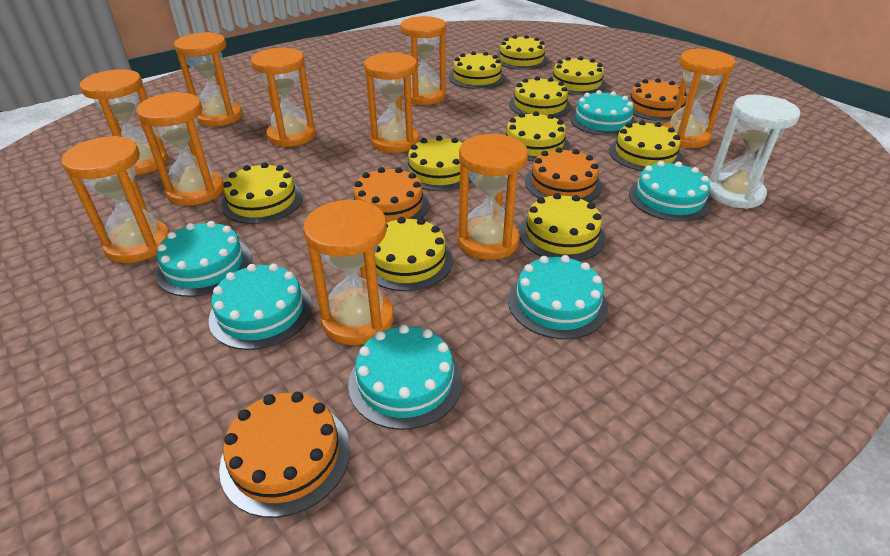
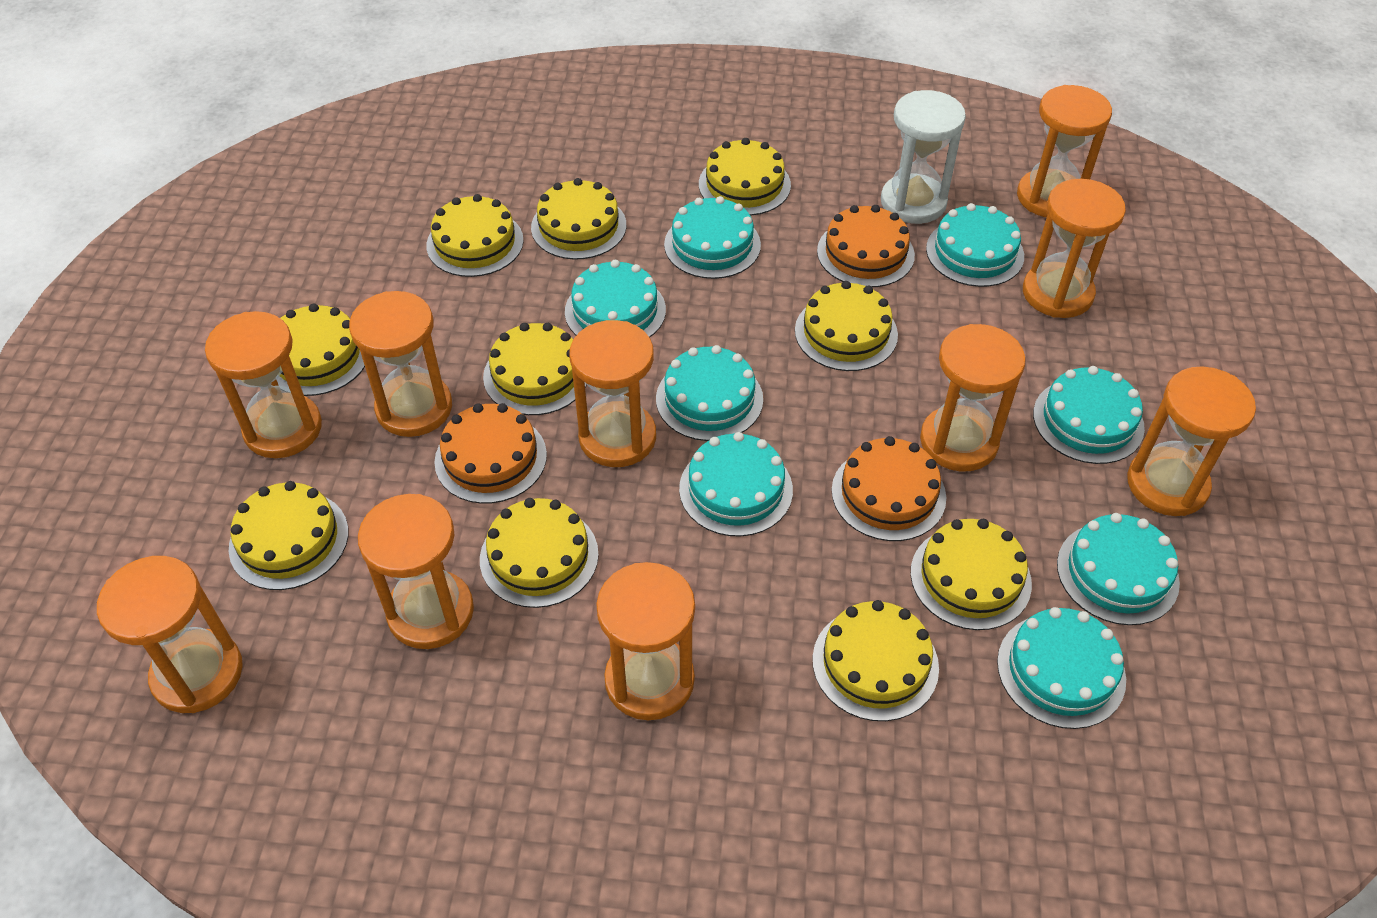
orange cake: 4 -> 3
turquoise cake: 6 -> 8

